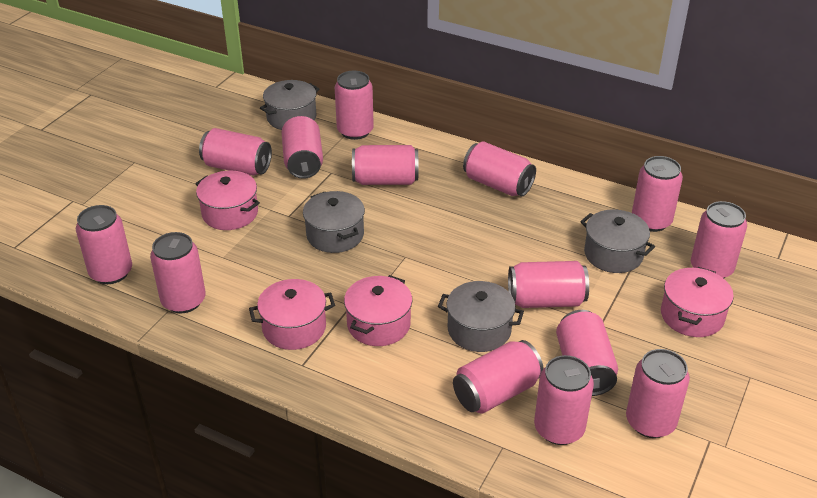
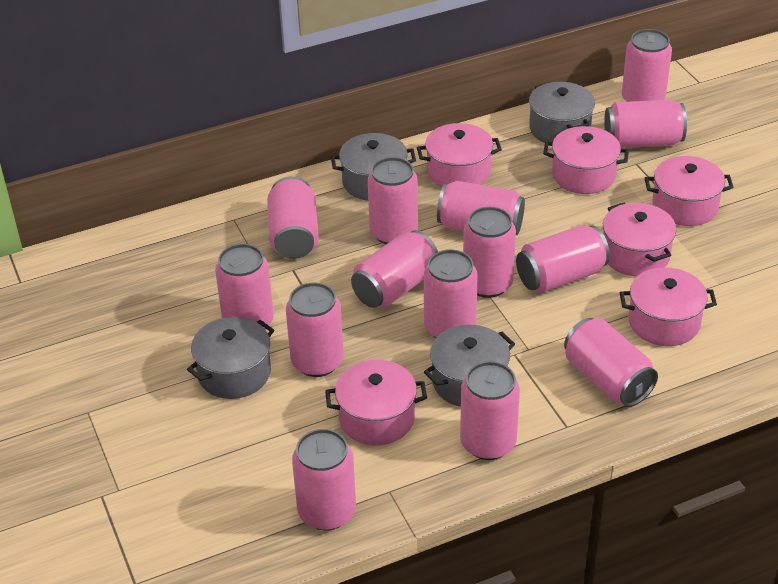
pink pot: 4 -> 6

